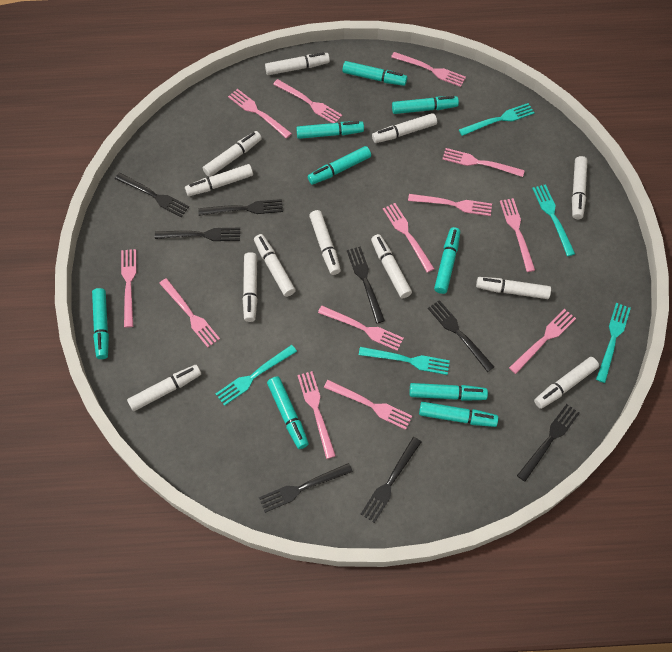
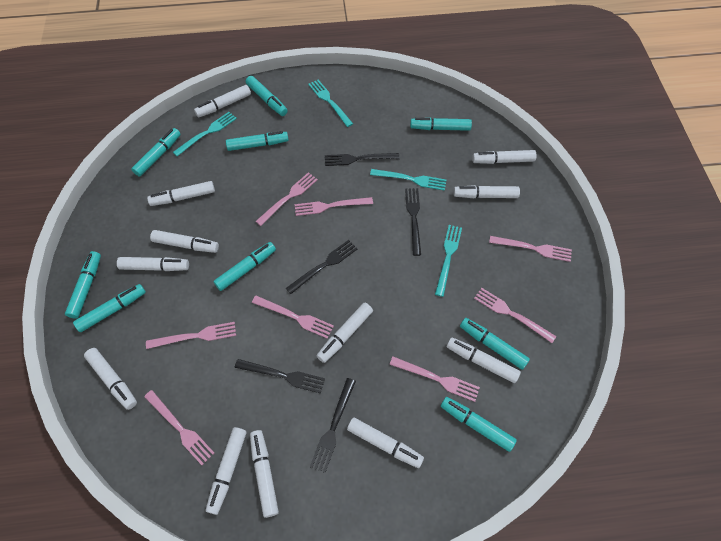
black fork: 8 -> 5
pink fork: 13 -> 8
turquoise fork: 5 -> 4

